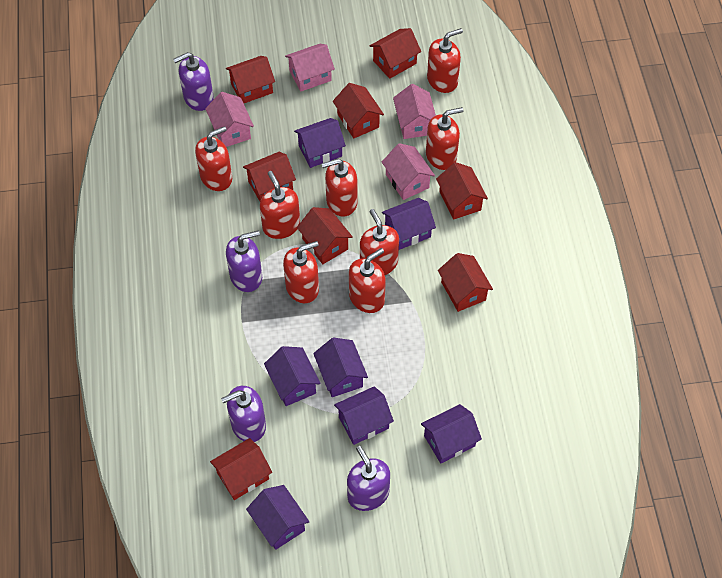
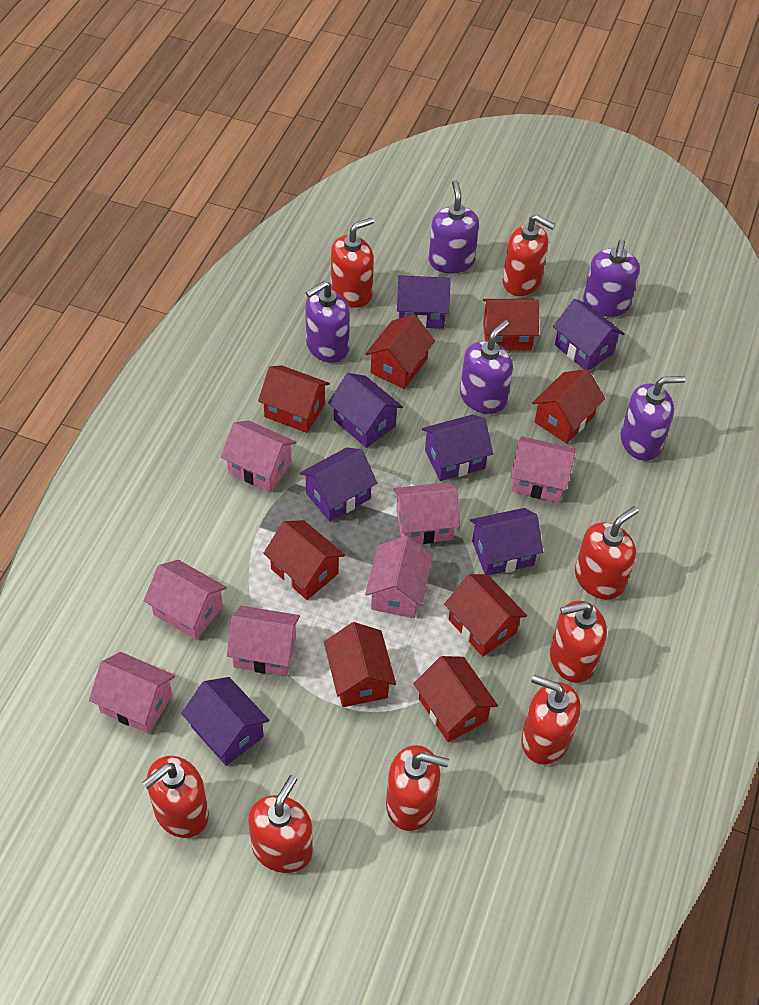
pink house: 4 -> 7
purple soap dispenser: 4 -> 5

